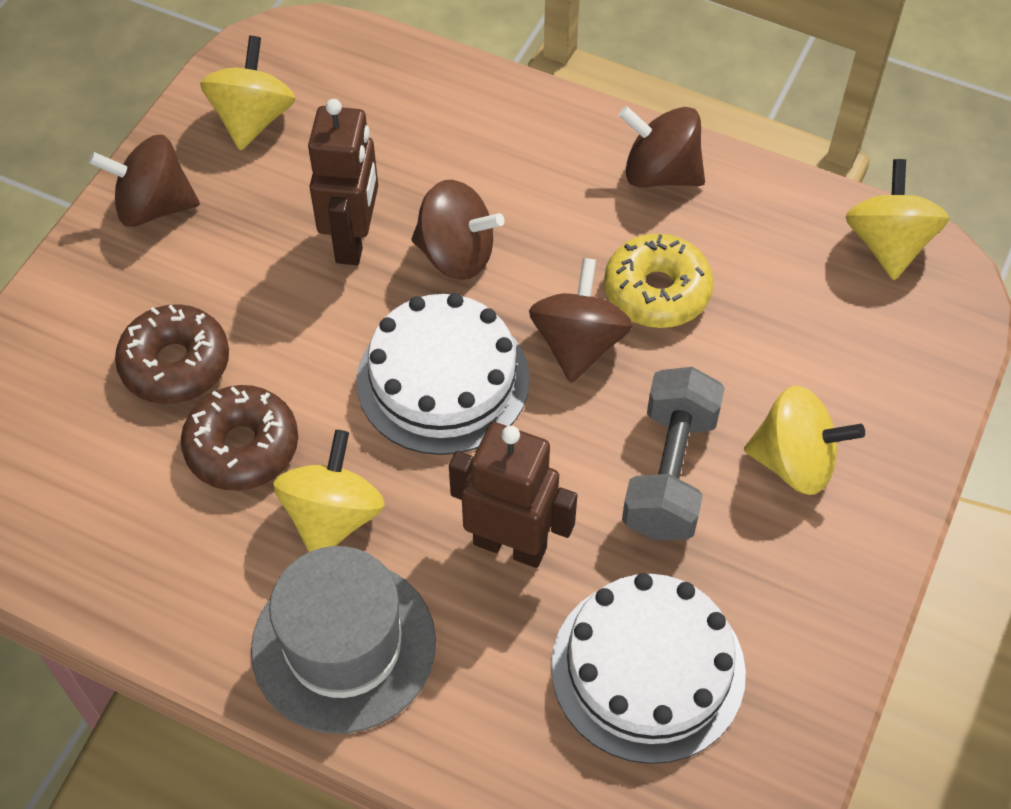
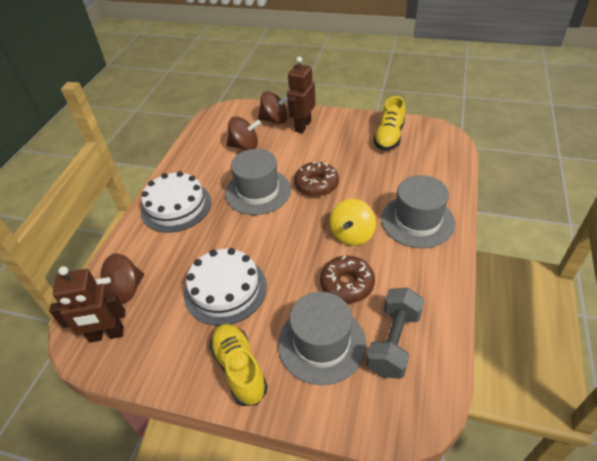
brown spinning top: 4 -> 3
grey hat: 1 -> 3
yellow donut: 1 -> 0
yellow shoe: 0 -> 2
yellow spinning top: 4 -> 1

